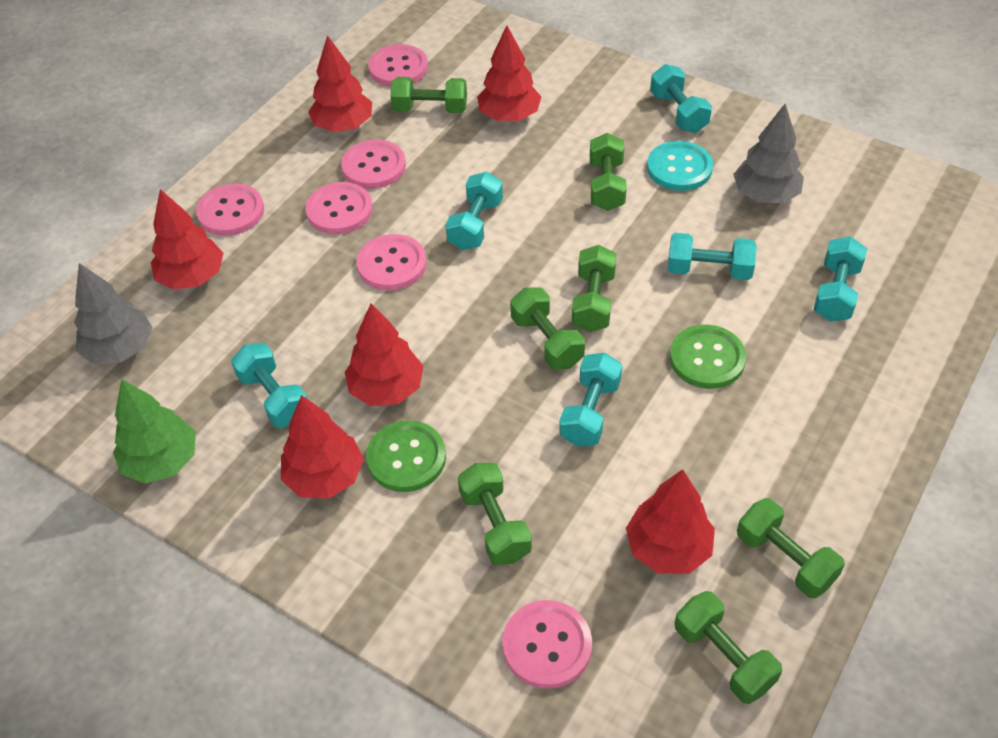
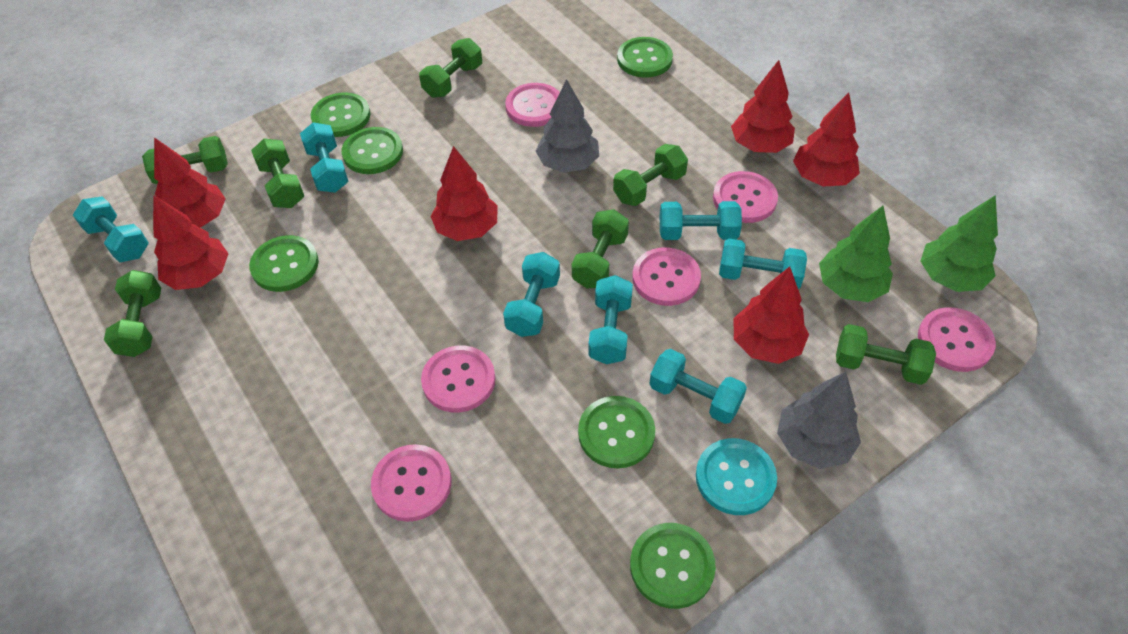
green button: 2 -> 6
green tree: 1 -> 2
turquoise dumbbell: 6 -> 7

